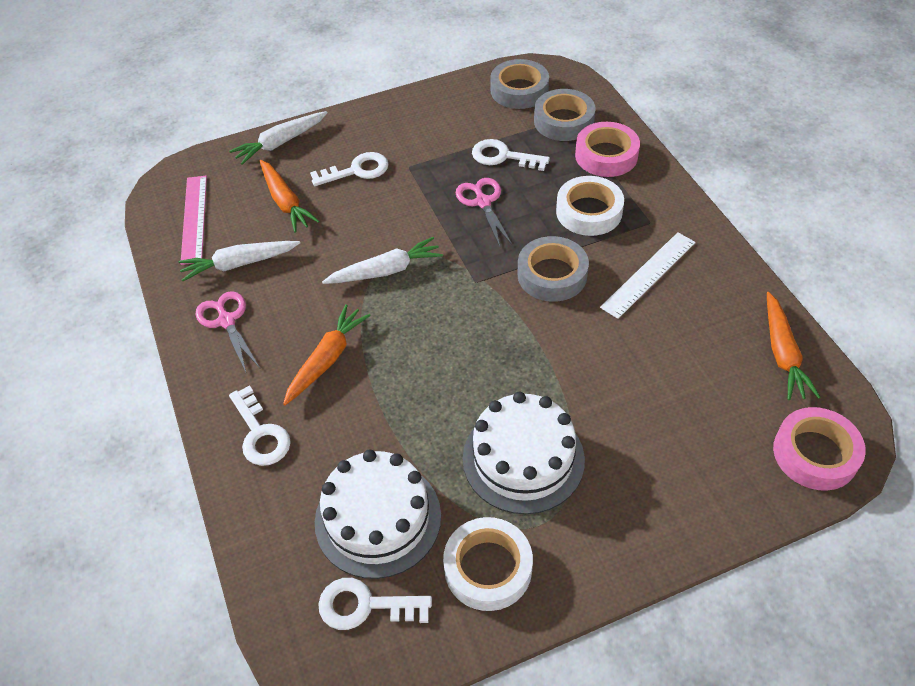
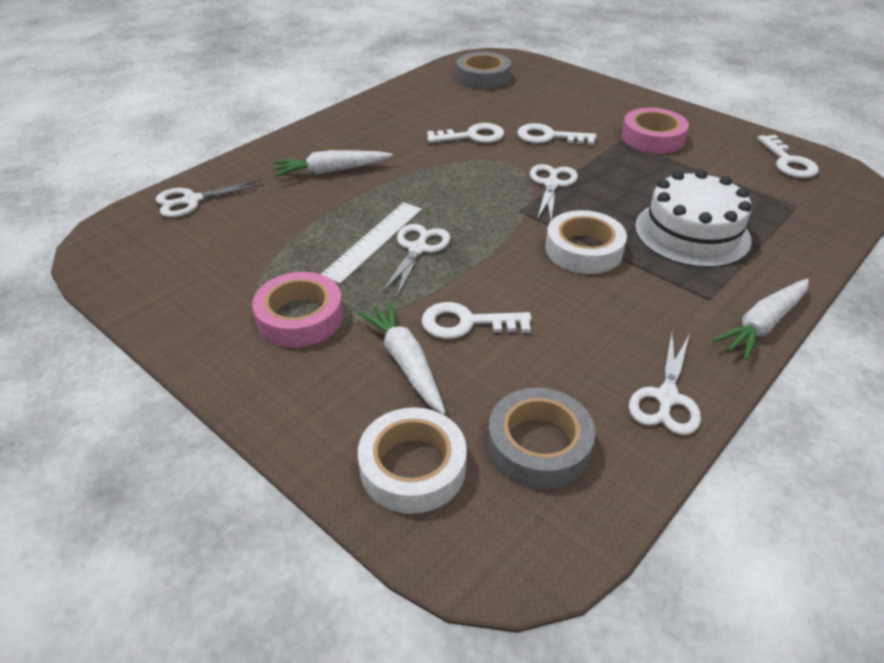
grey tape: 3 -> 2
orange carrot: 3 -> 0
pink ruler: 1 -> 0
pink scissors: 2 -> 0
white cake: 2 -> 1
white scissors: 0 -> 4

